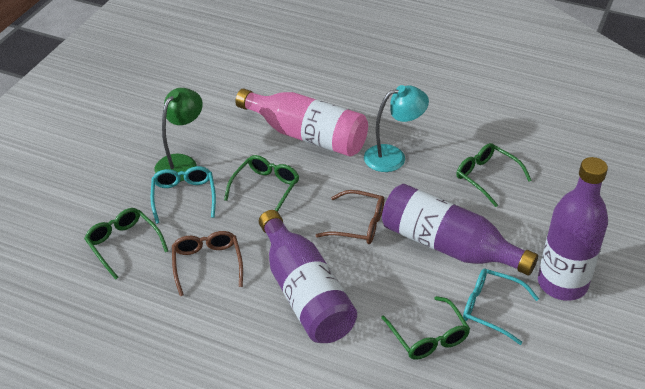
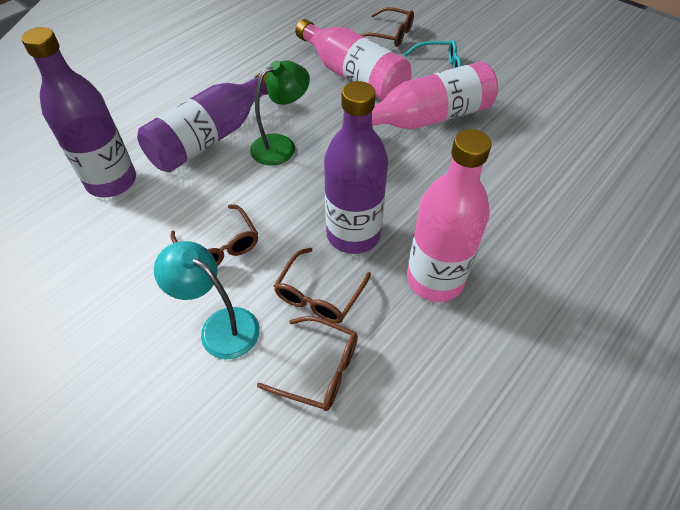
brown glasses: 2 -> 4
green glasses: 4 -> 0
pink bottle: 1 -> 3
turquoise glasses: 2 -> 1

